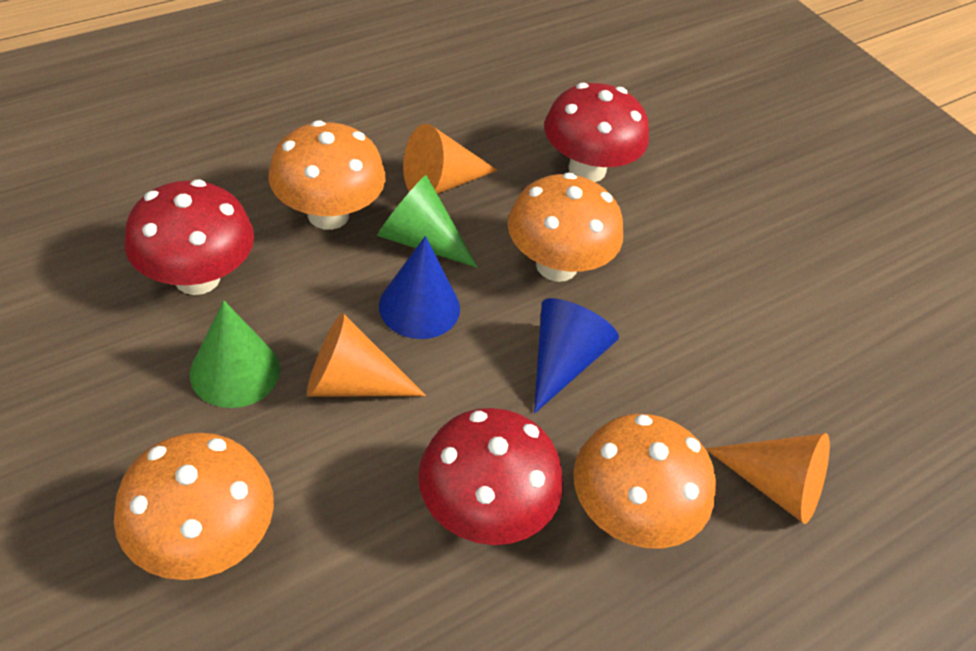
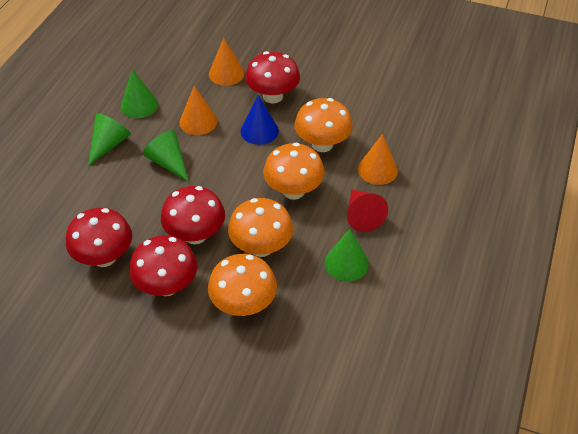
blue cone: 2 -> 1
green cone: 2 -> 4
red cone: 0 -> 1
red mushroom: 3 -> 4

